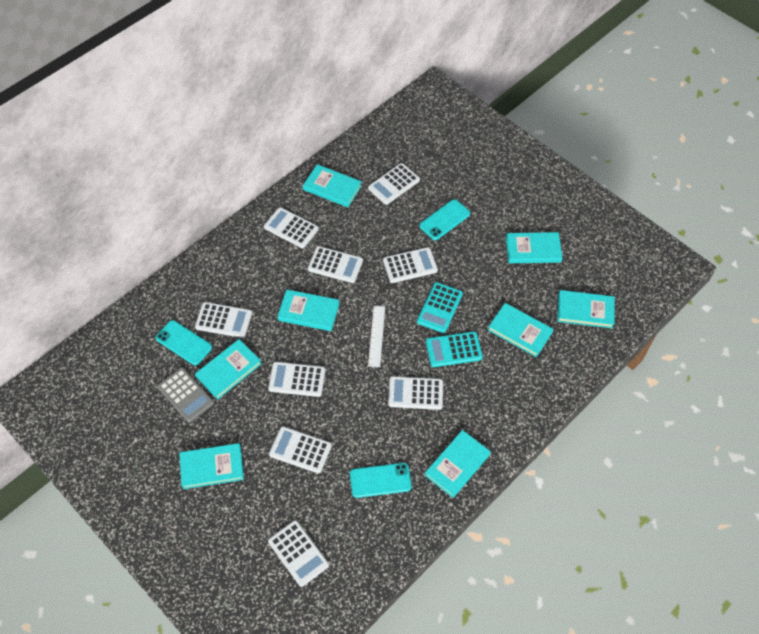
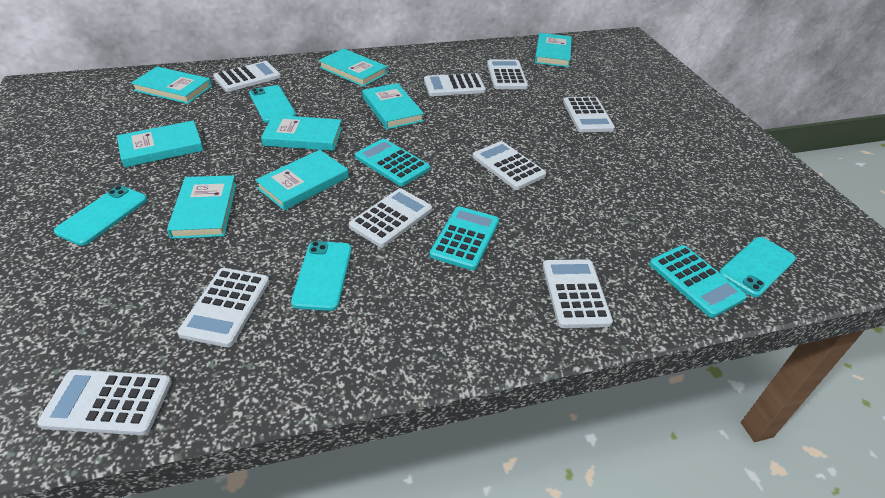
grey calculator: 1 -> 0
turquoise calculator: 2 -> 3
turquoise phone: 3 -> 4
white ruler: 1 -> 0

